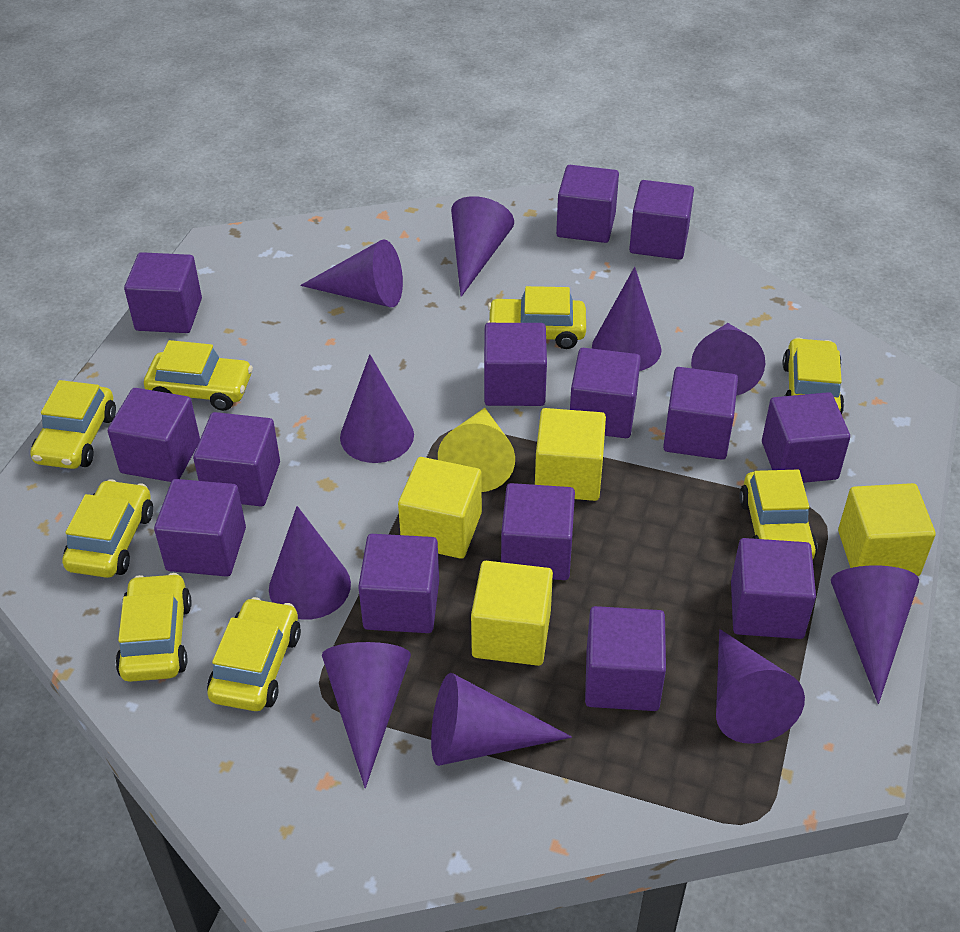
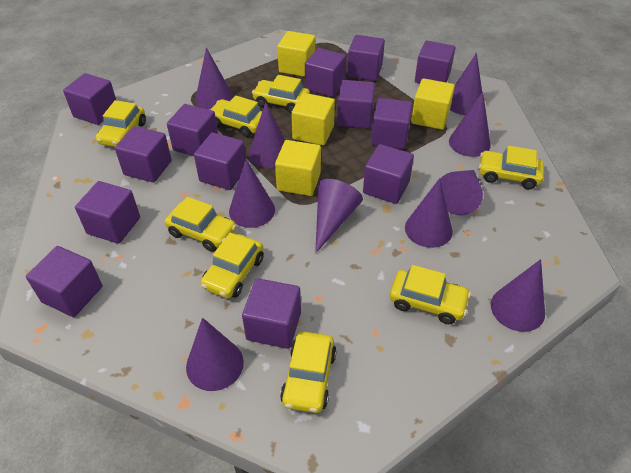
purple cube: 14 -> 13
yellow cone: 1 -> 0

